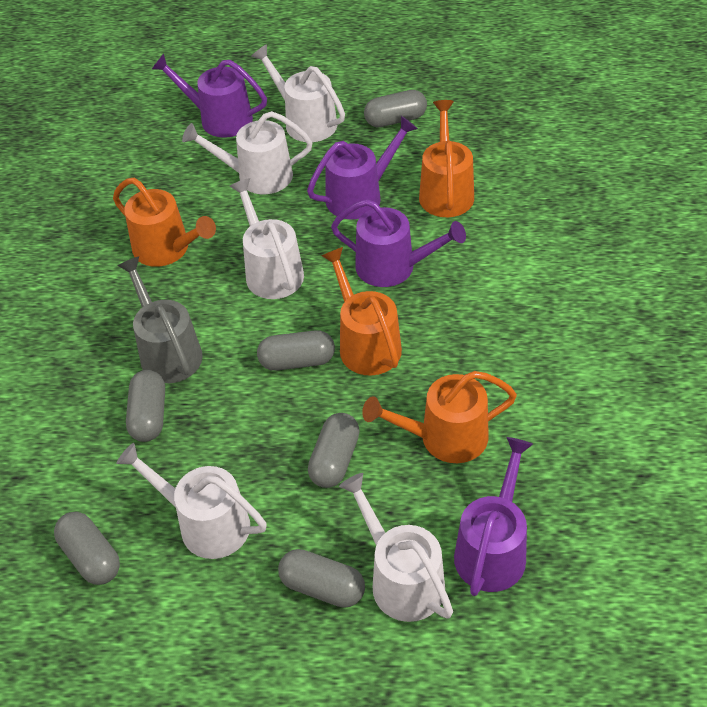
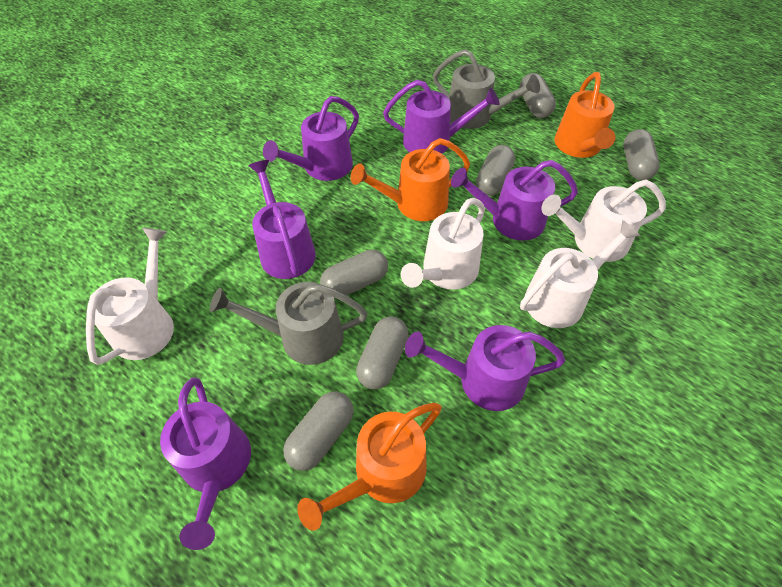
grey watering can: 1 -> 2
orange watering can: 4 -> 3
purple watering can: 4 -> 6
white watering can: 5 -> 4

